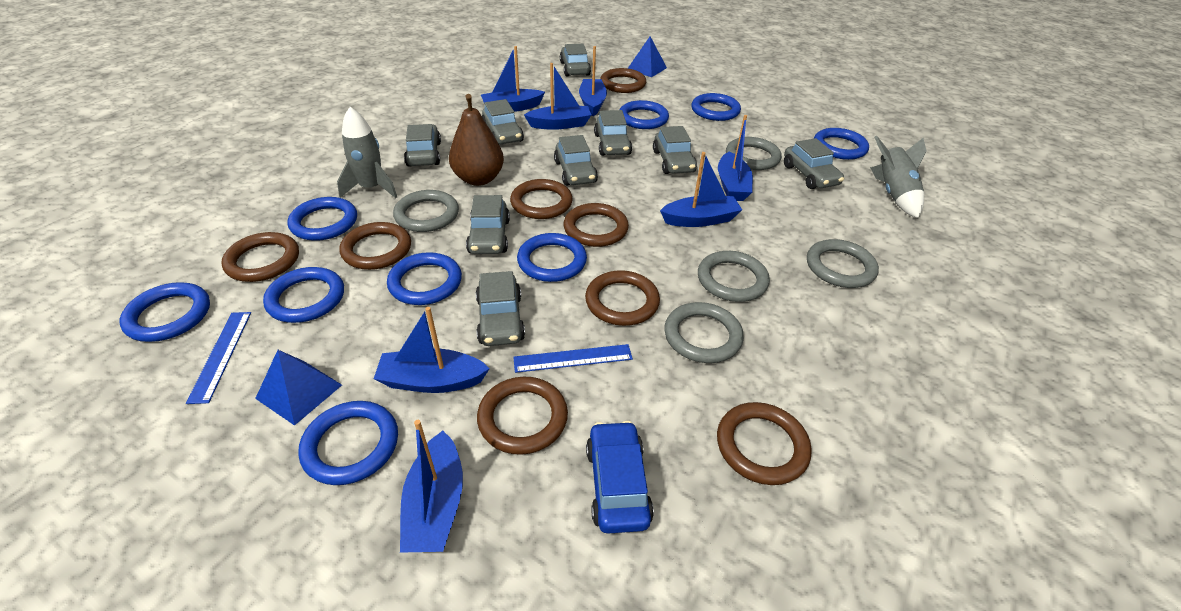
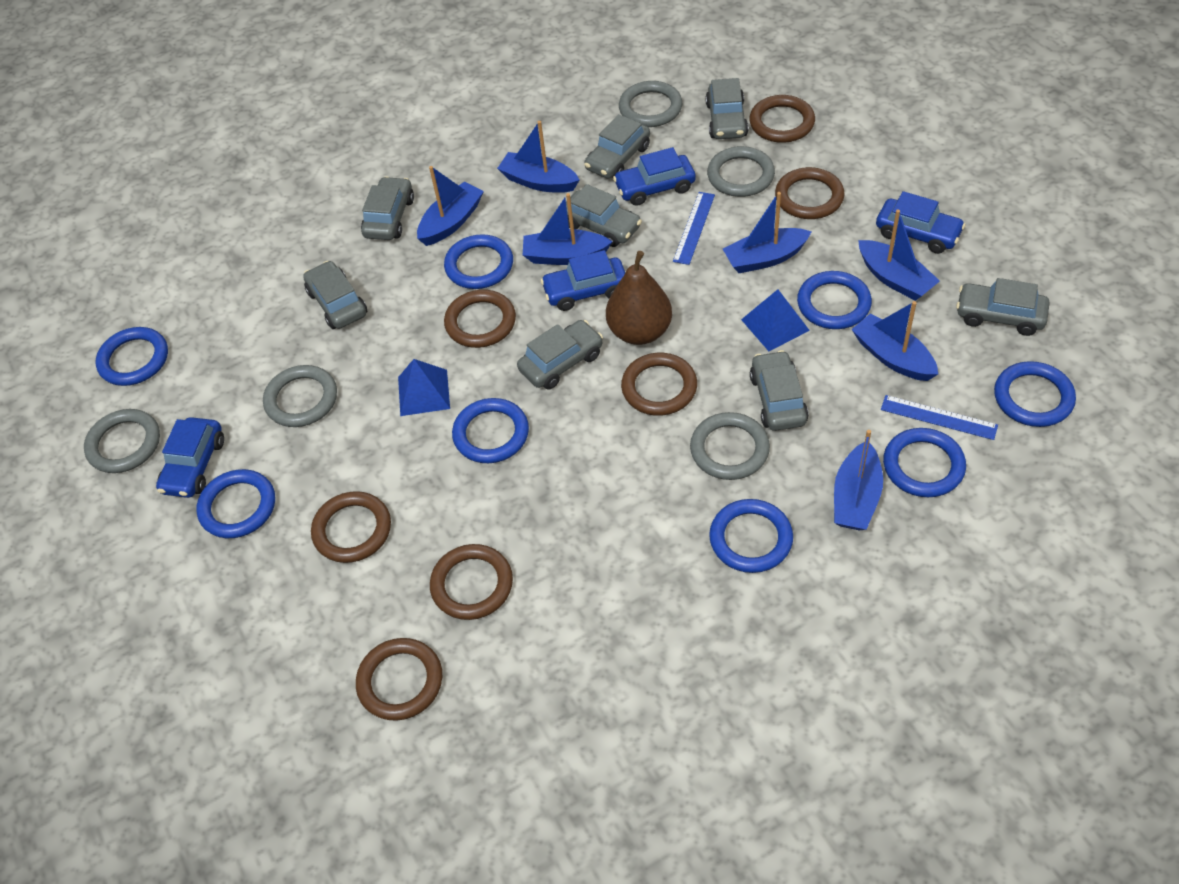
blue car: 1 -> 4
blue ring: 9 -> 8
brown ring: 8 -> 7
grey car: 9 -> 8
grey rocket: 2 -> 0

